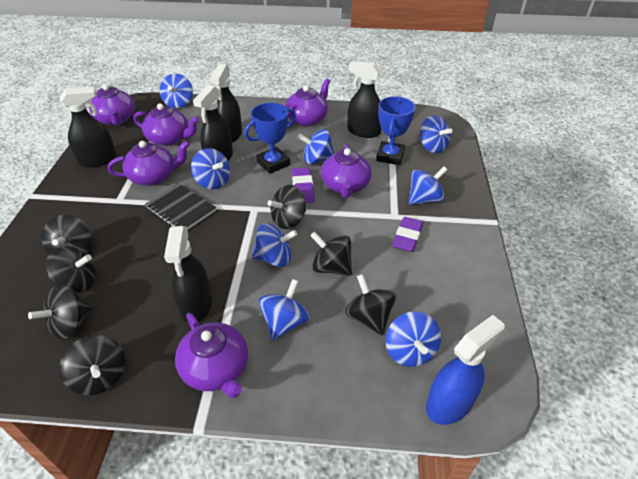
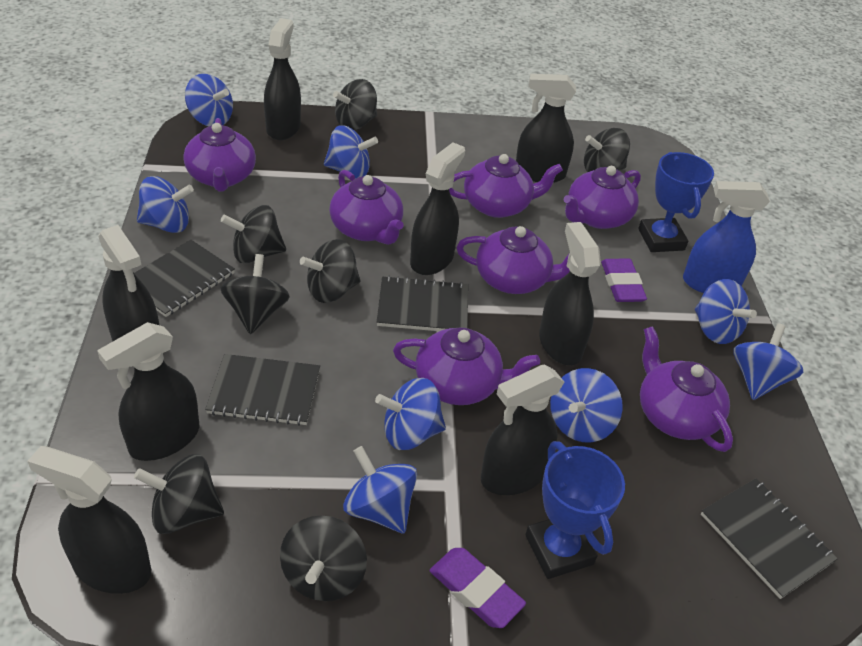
black notebook: 1 -> 4
black spray bottle: 5 -> 8
purple teapot: 6 -> 7

